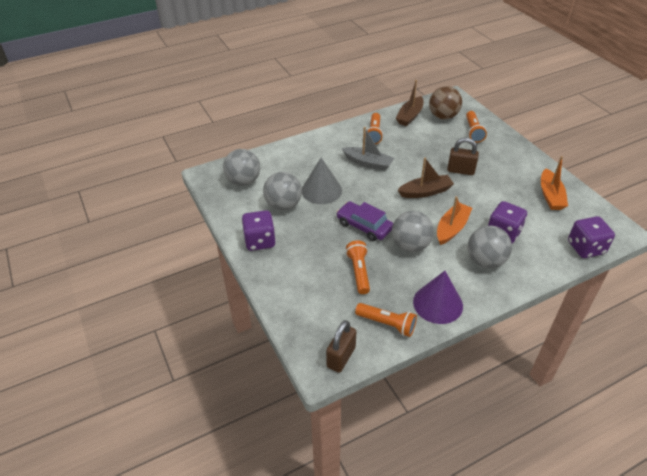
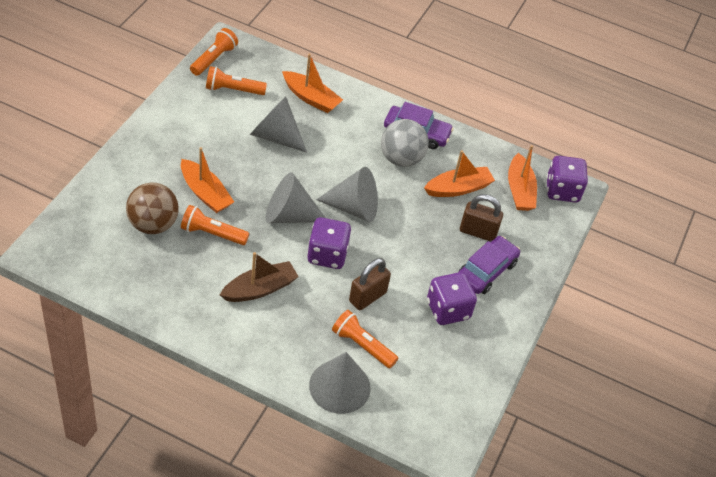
brown boat: 2 -> 1
grey ball: 4 -> 1
grey boat: 1 -> 0
grey cone: 1 -> 4
orange boat: 2 -> 4
purple car: 1 -> 2
purple cone: 1 -> 0

